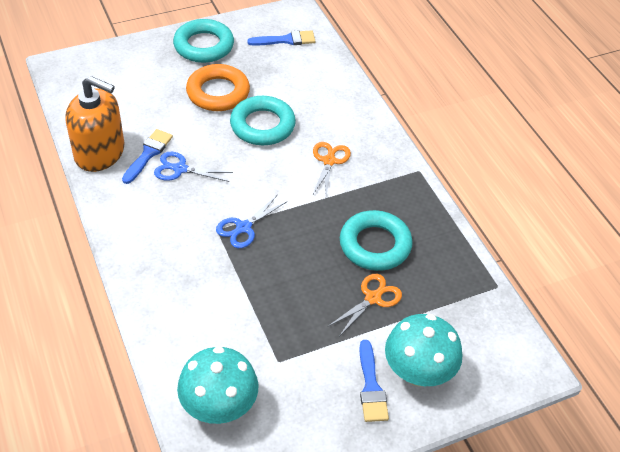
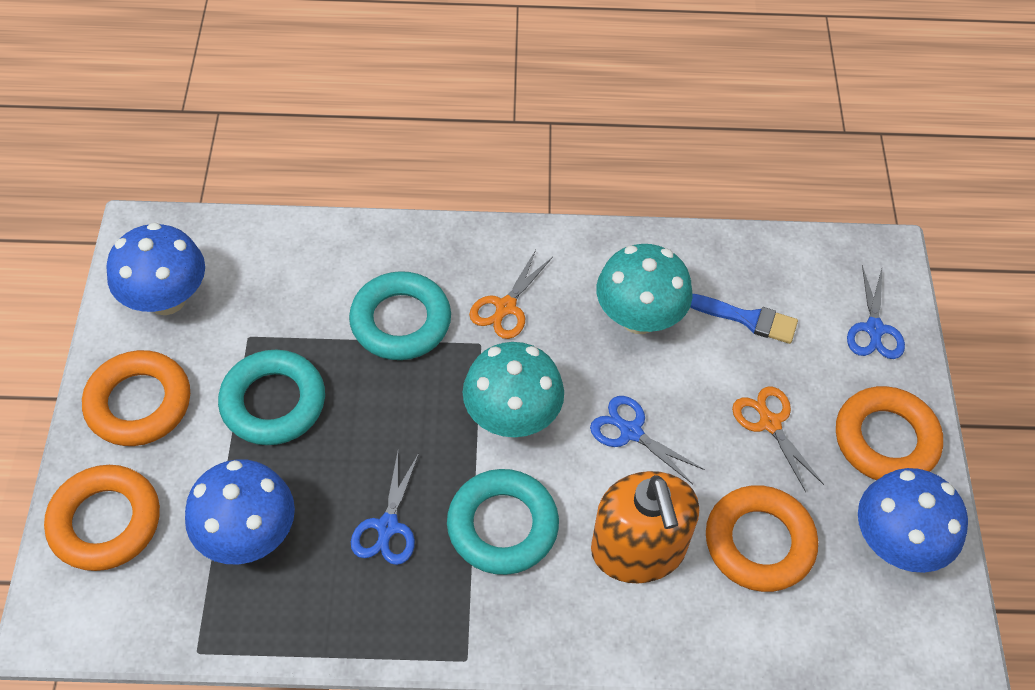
blue brush: 3 -> 1
blue mushroom: 0 -> 3
blue scissors: 2 -> 3
orange ring: 1 -> 4

